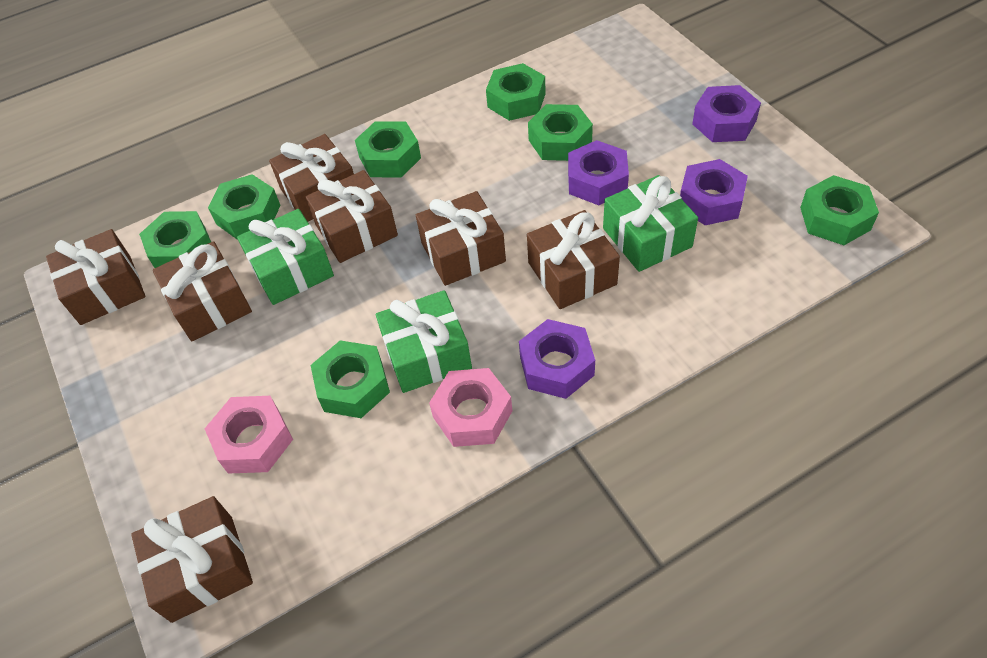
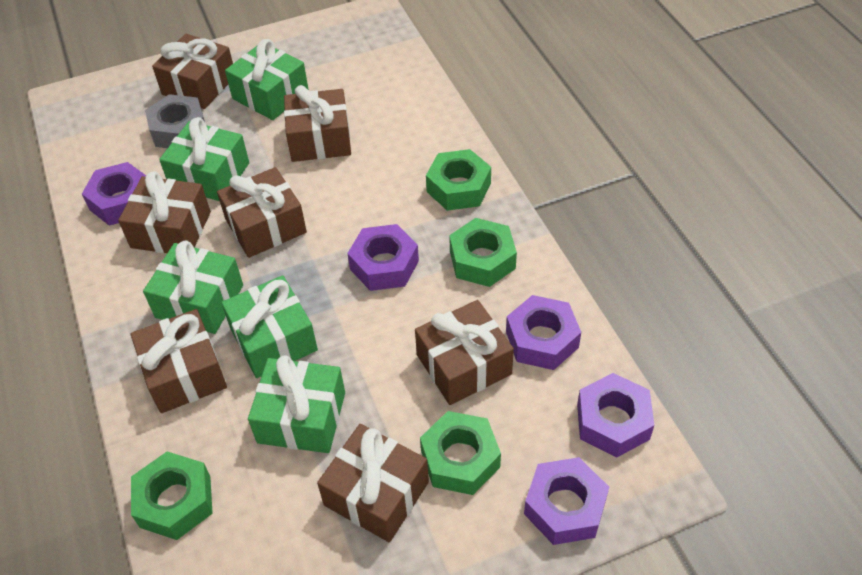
green gift: 3 -> 5
green nut: 7 -> 4
grey nut: 0 -> 1
pink nut: 2 -> 0
purple nut: 4 -> 5

